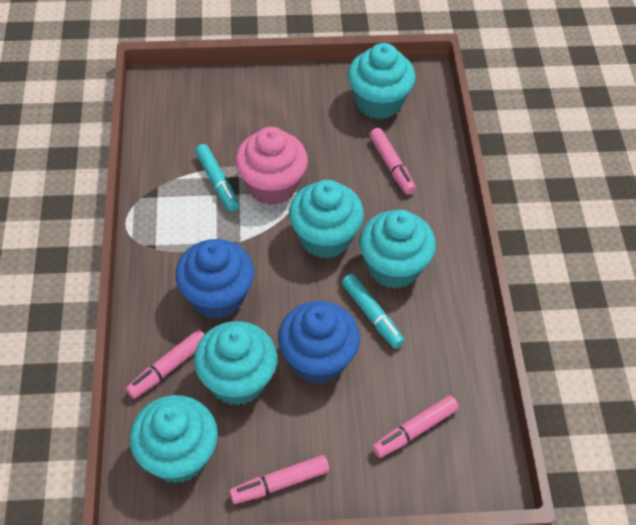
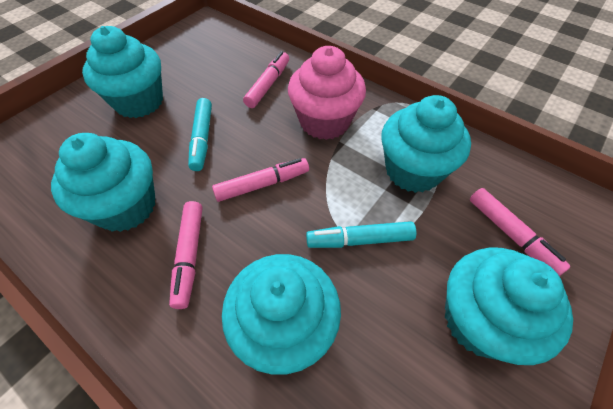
blue cupcake: 2 -> 0

